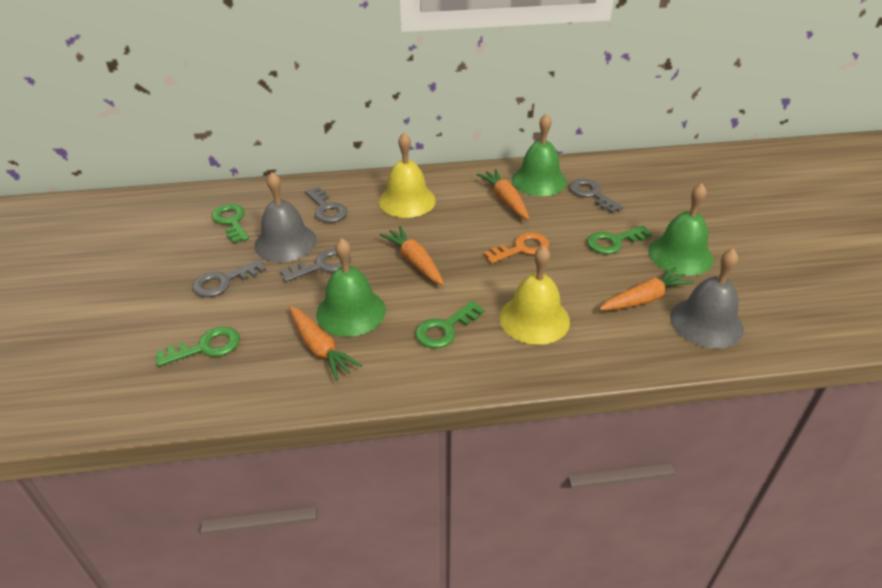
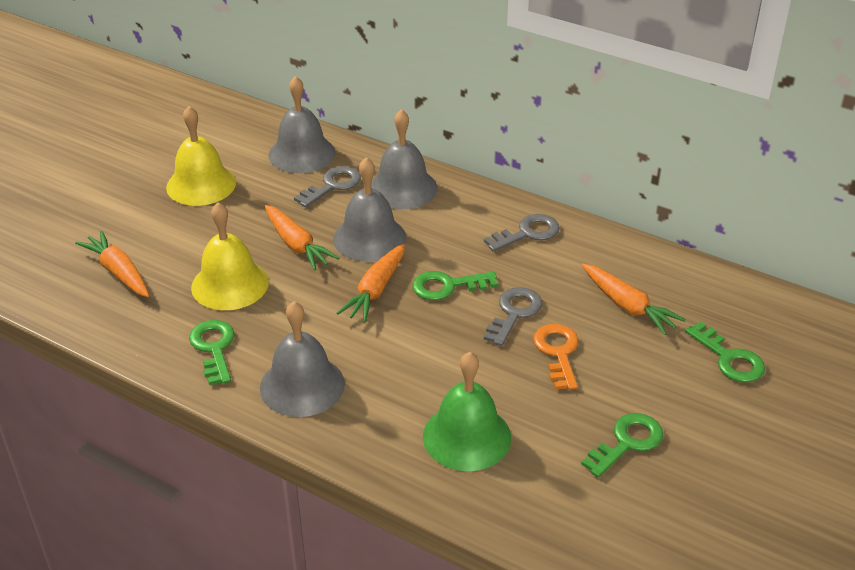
green bell: 3 -> 1
grey bell: 2 -> 4
grey key: 4 -> 3

